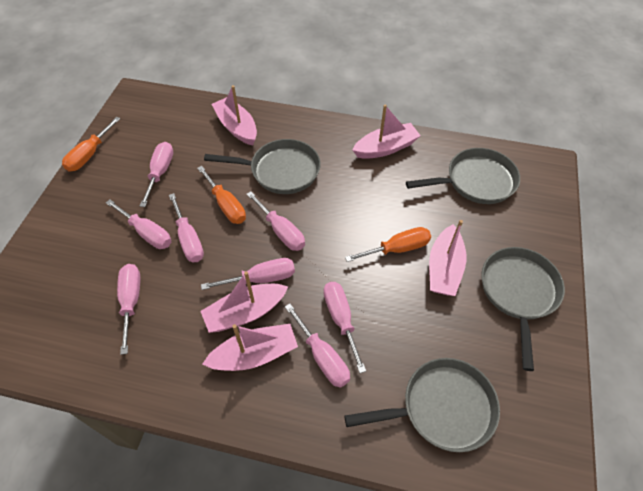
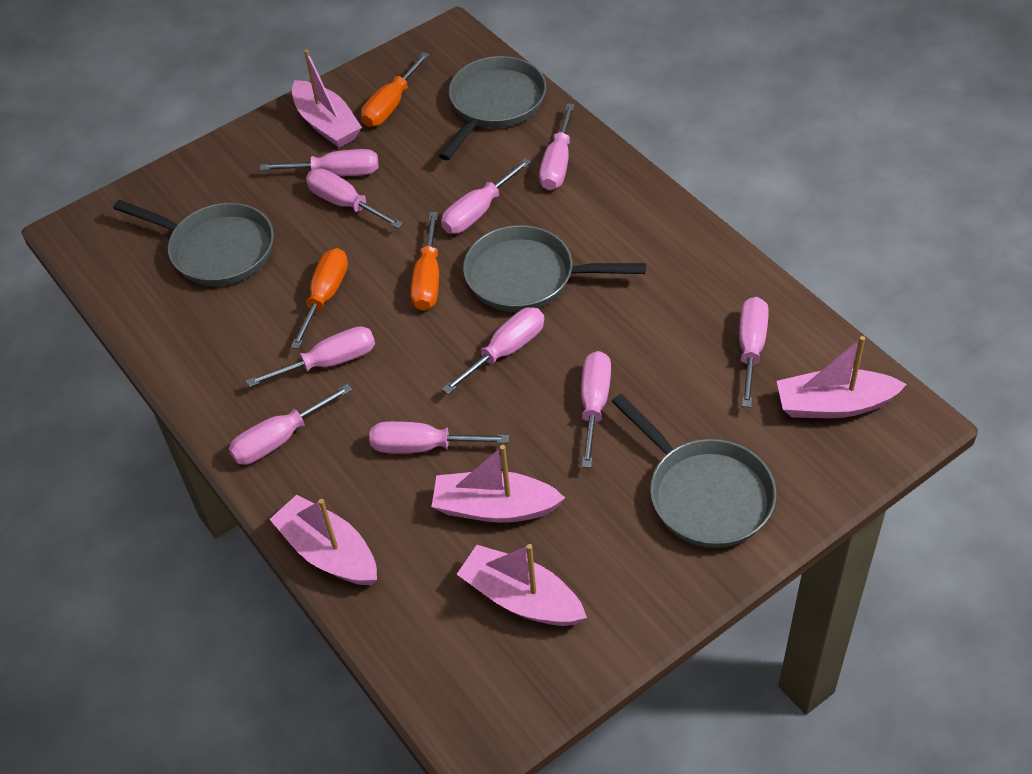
pink screwdriver: 8 -> 10

